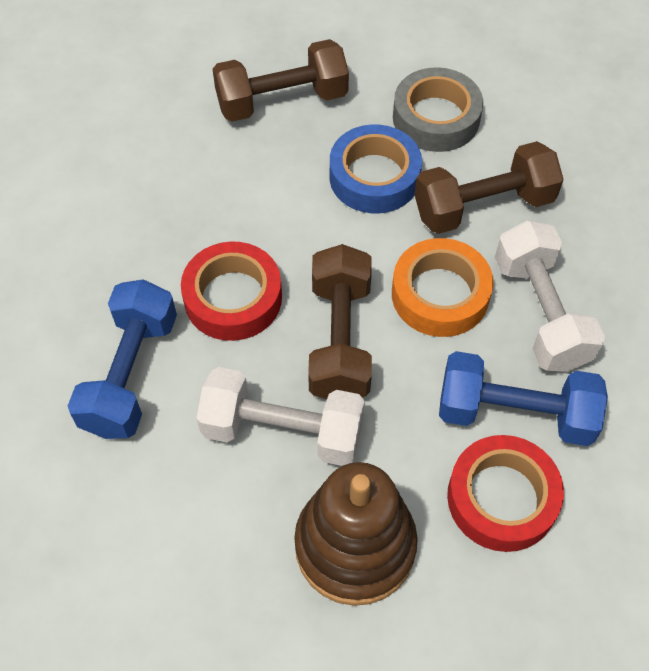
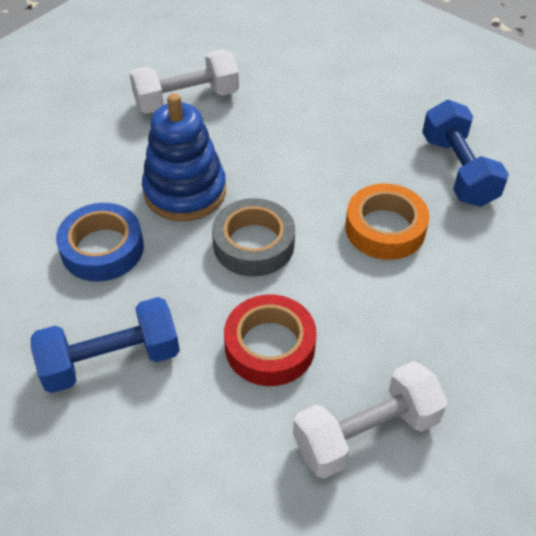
blue stacking toy: 0 -> 1
brown dumbbell: 3 -> 0
brown stacking toy: 1 -> 0
red tape: 2 -> 1

